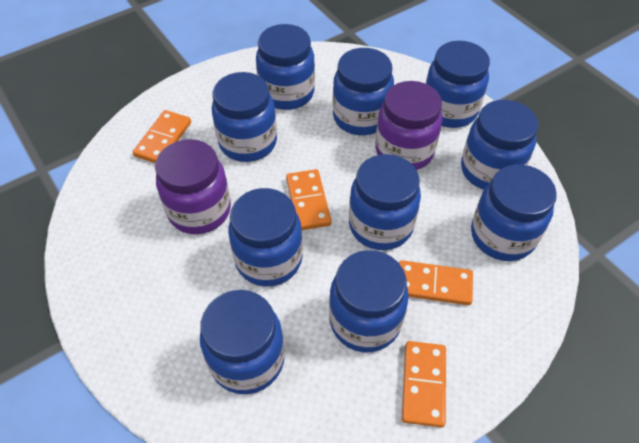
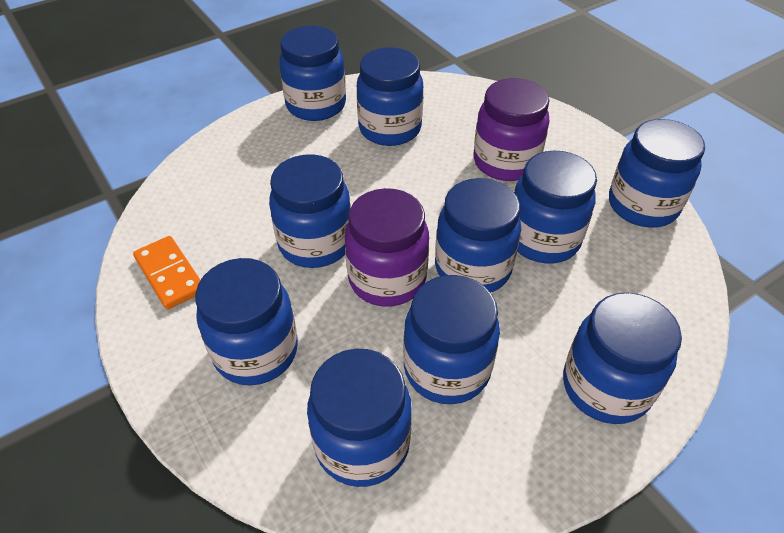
orange domino: 4 -> 1

